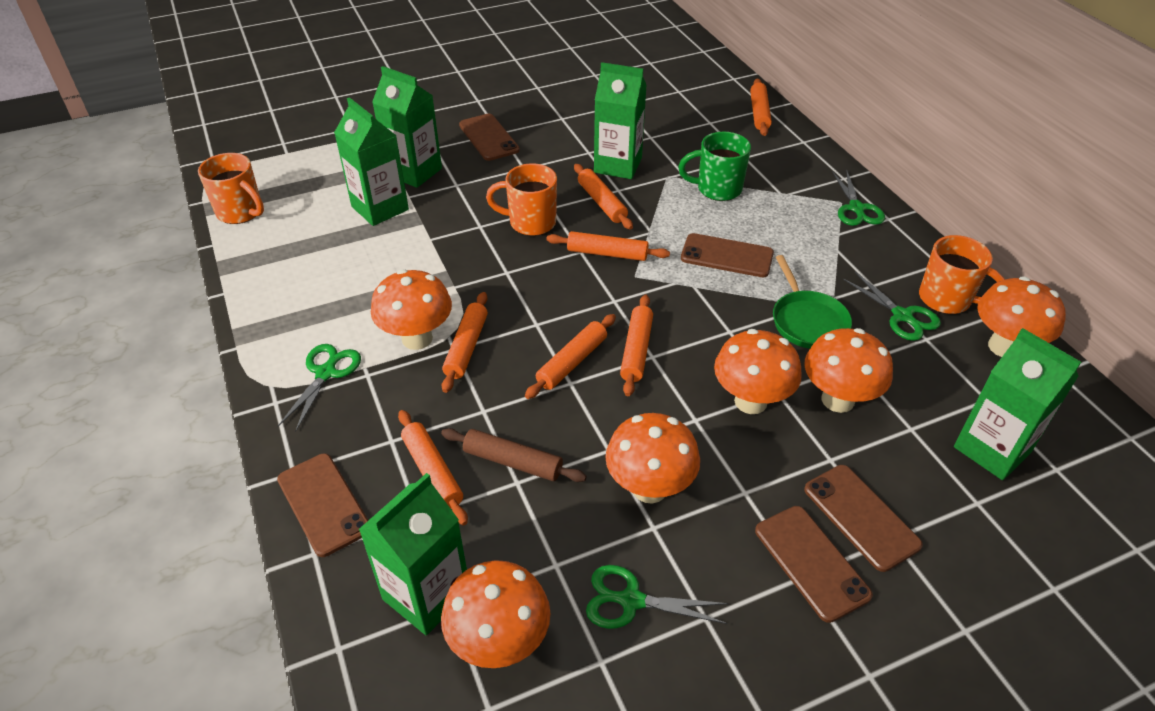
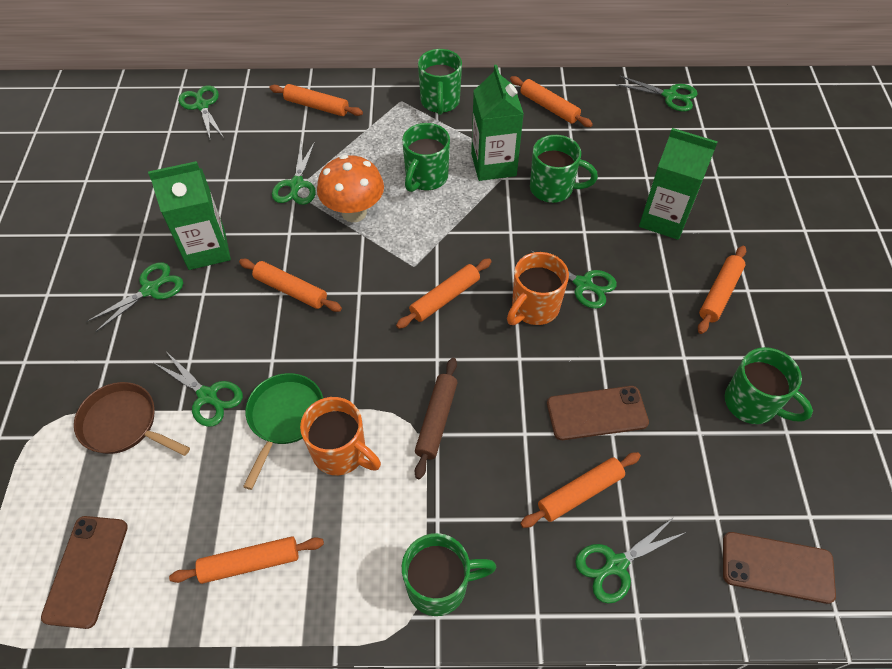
brown pan: 0 -> 1
brown phone: 5 -> 3
green carton: 5 -> 3
green mug: 1 -> 5
green scissors: 4 -> 7
orange mug: 3 -> 2
orange mushroom: 6 -> 1

